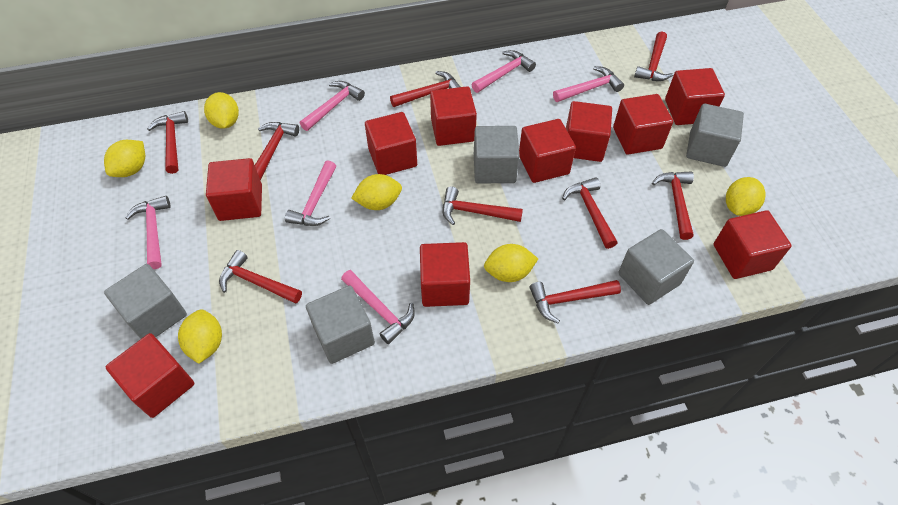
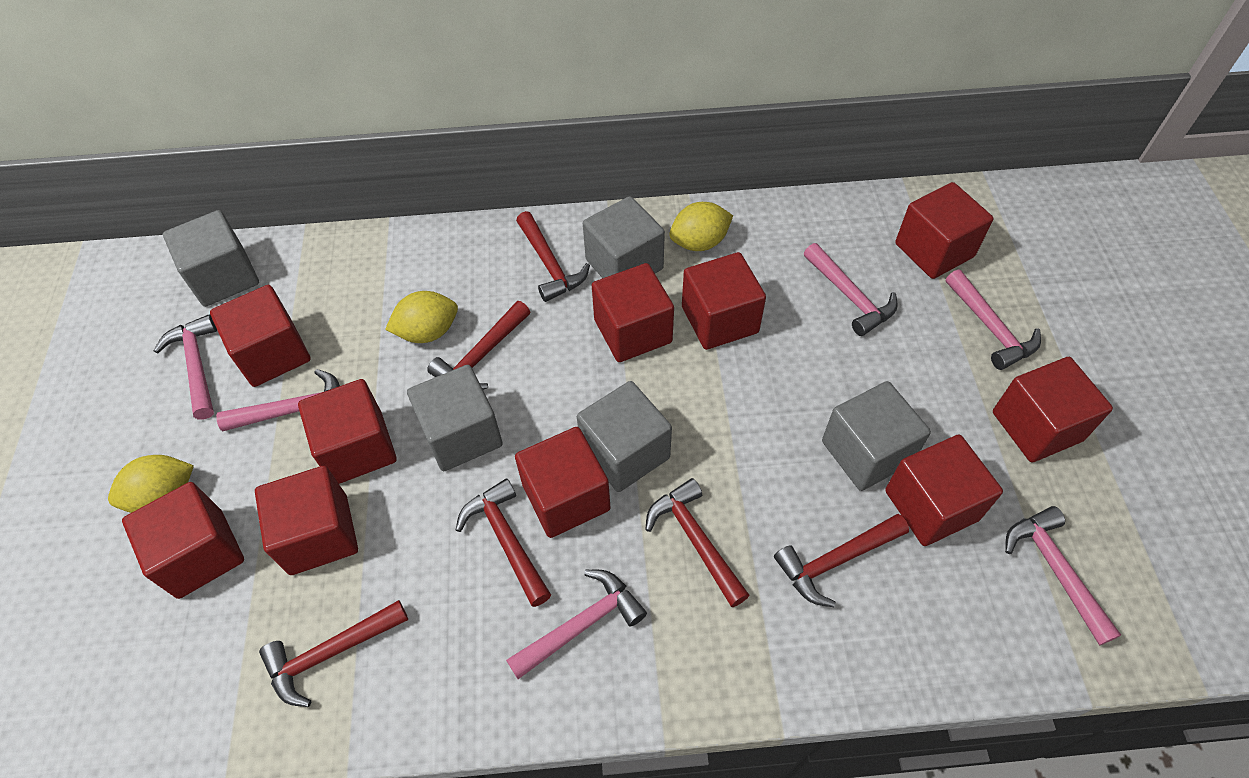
red hammer: 9 -> 6
yellow lemon: 6 -> 3

